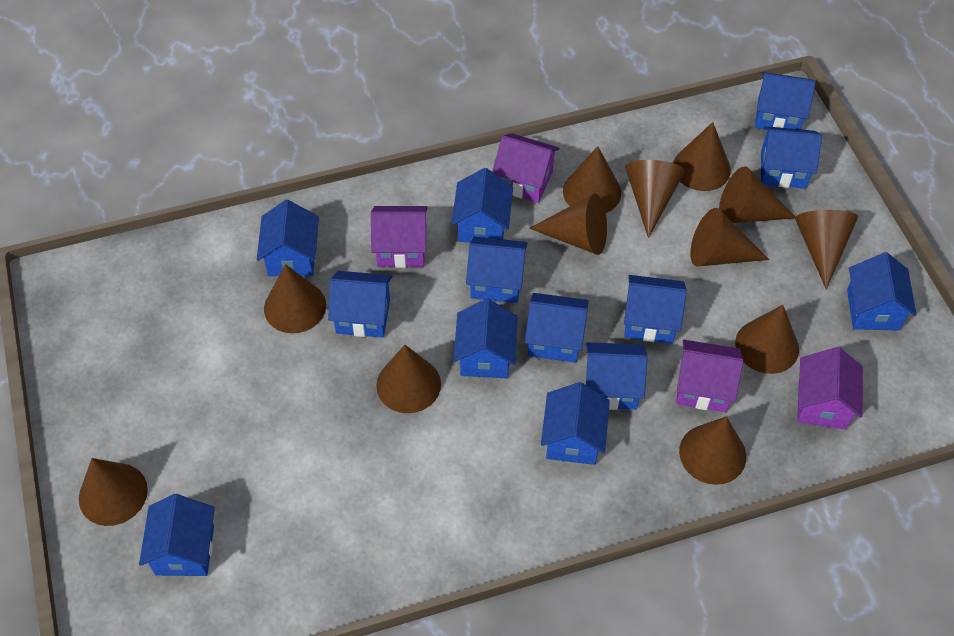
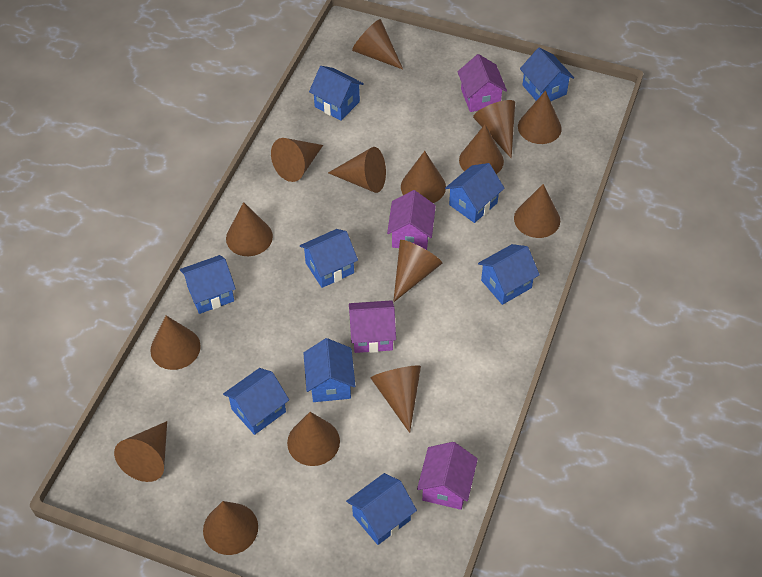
blue house: 13 -> 9
brown cone: 12 -> 15

